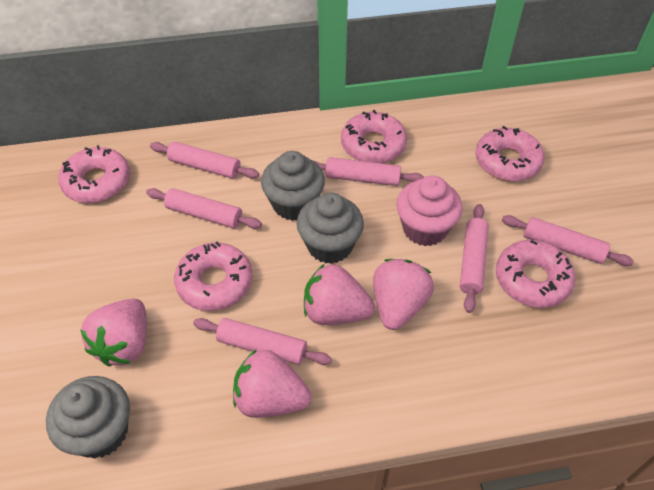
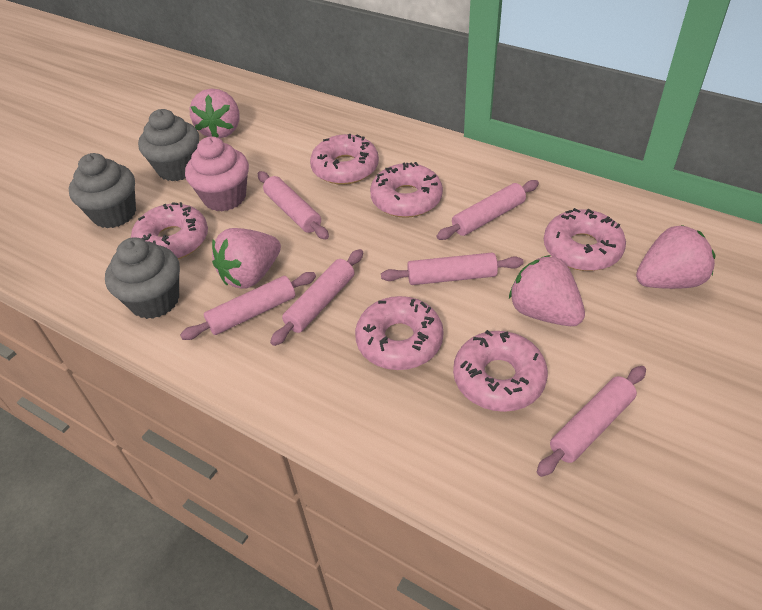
pink donut: 5 -> 6

